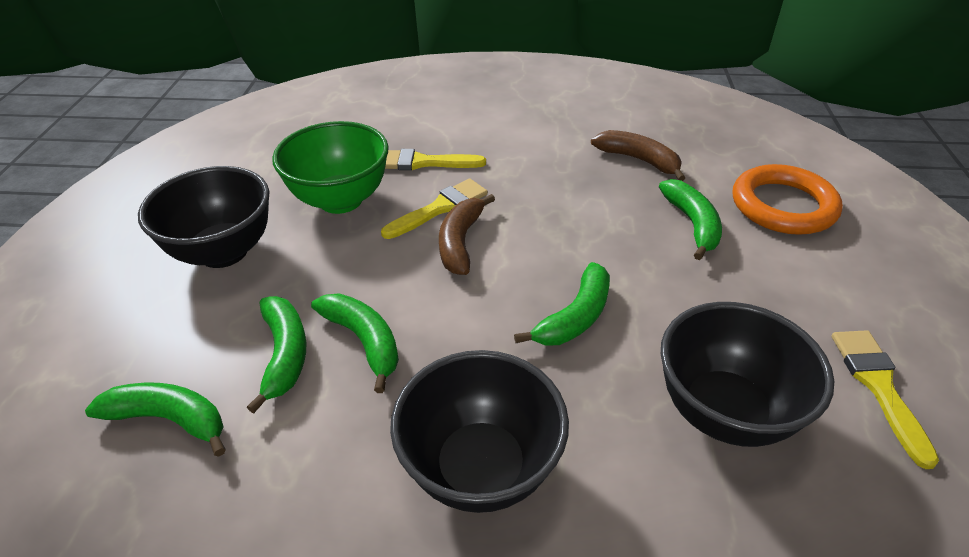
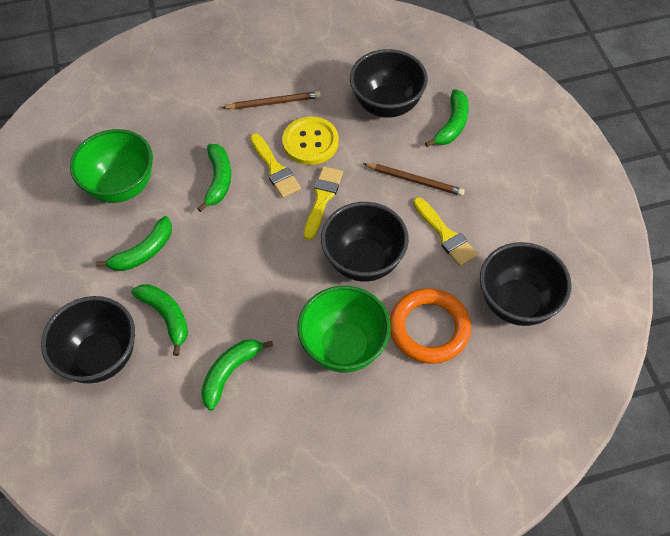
black bowl: 3 -> 4
brown banana: 2 -> 0
brown pencil: 0 -> 2
green bowl: 1 -> 2
yellow button: 0 -> 1

